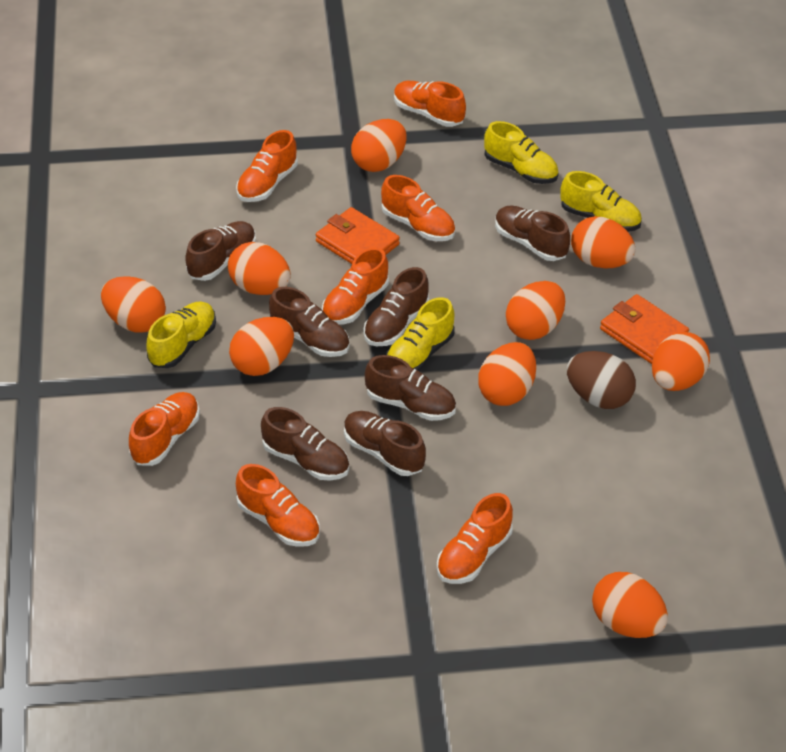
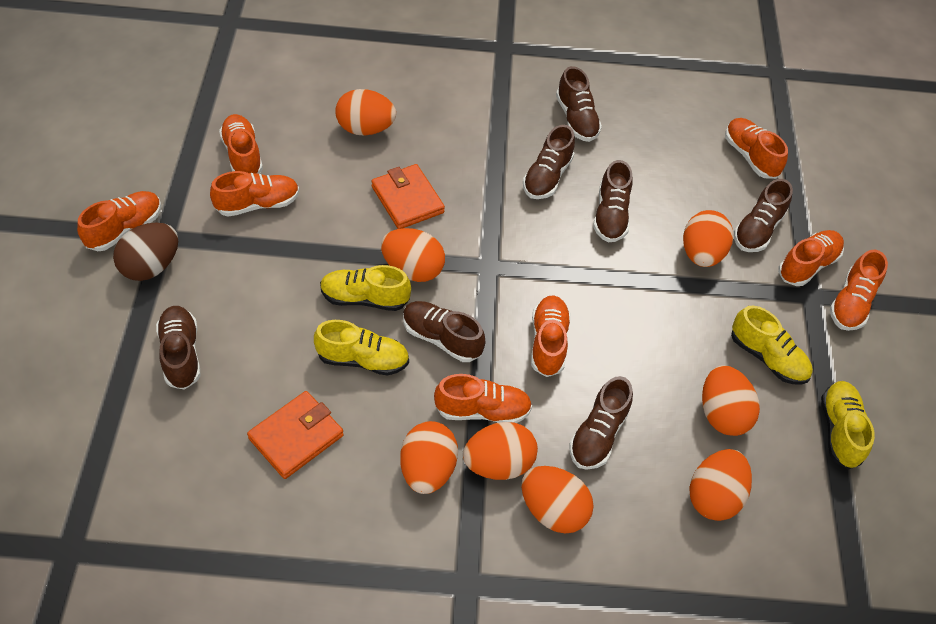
orange egg: 9 -> 8
orange shoe: 7 -> 8

